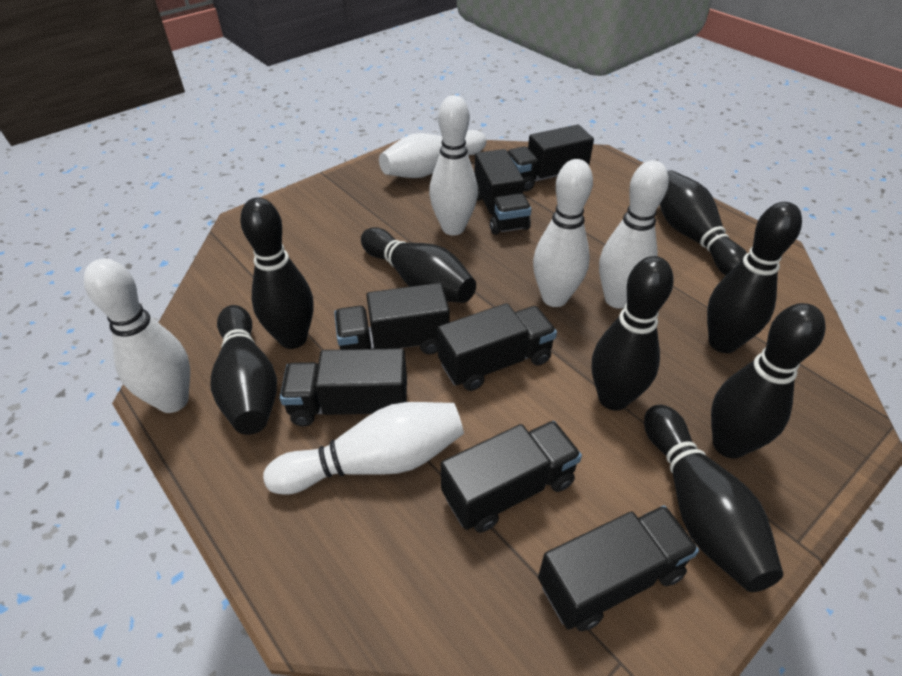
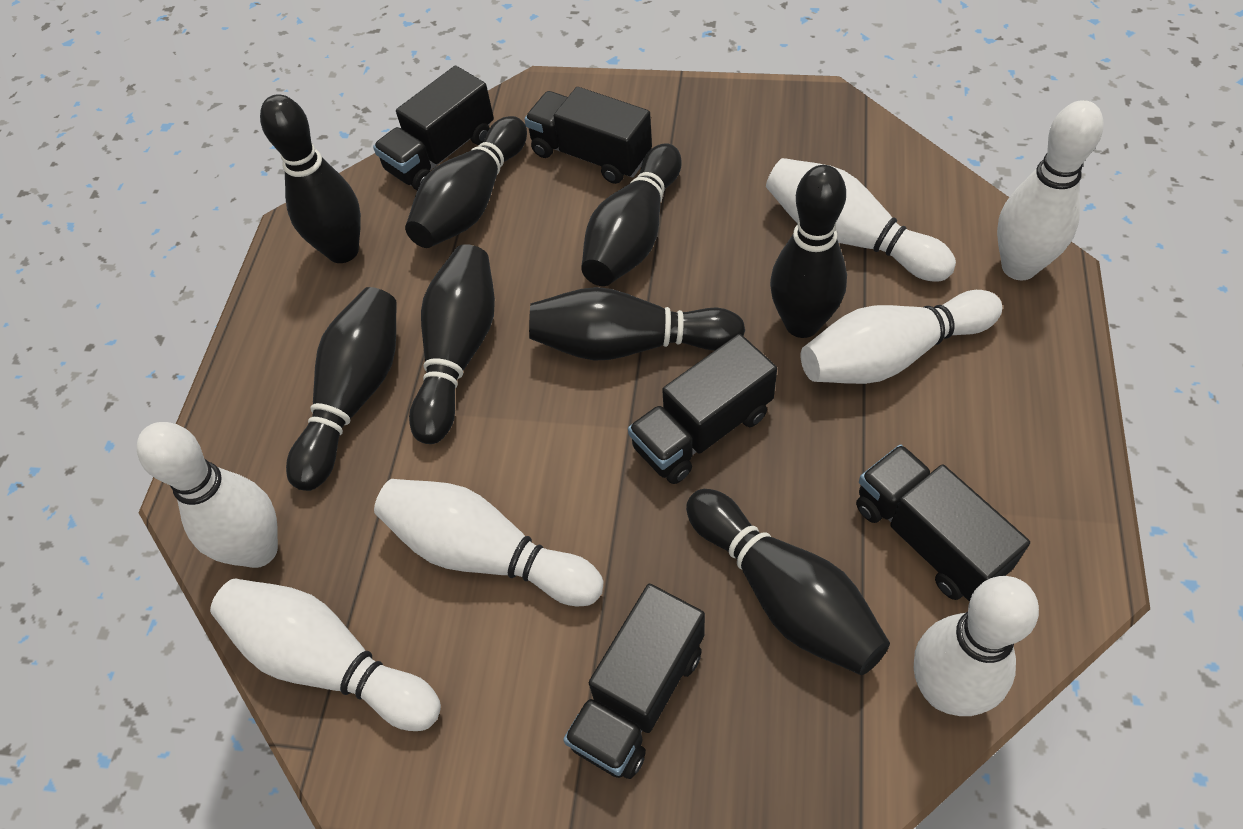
black truck: 7 -> 5
white bowling pin: 6 -> 7

